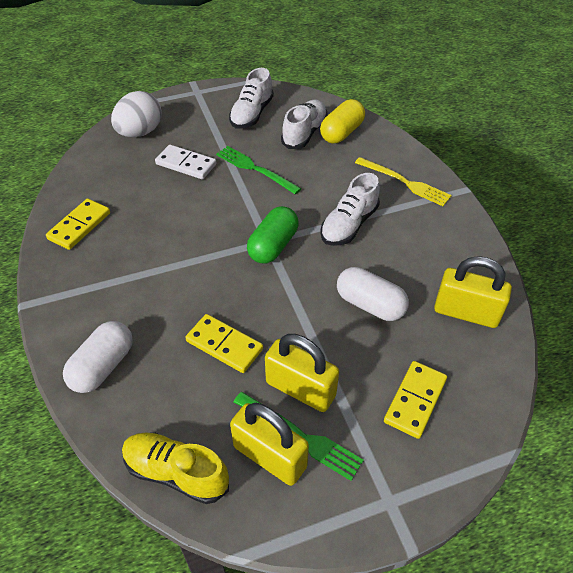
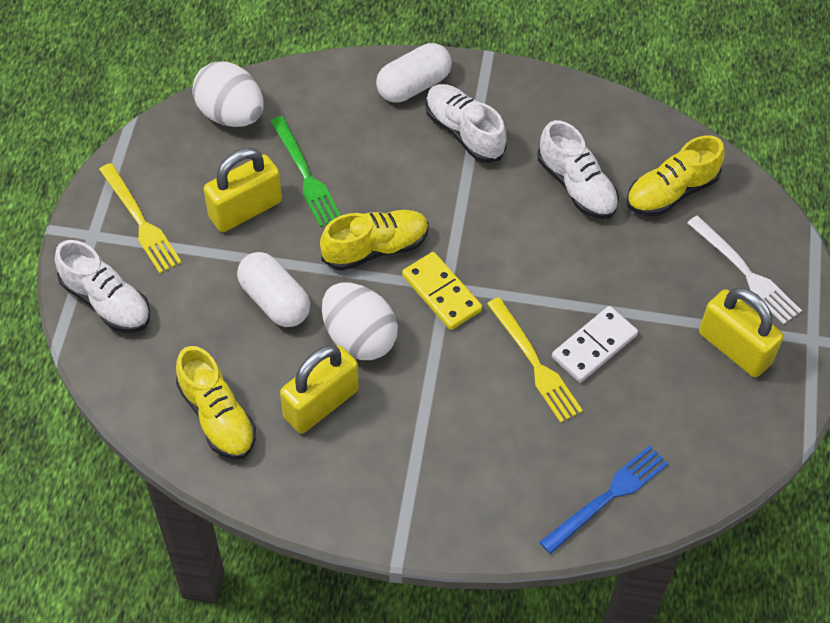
blue fork: 0 -> 1
green capsule: 1 -> 0
green fork: 2 -> 1
white egg: 1 -> 2
white fork: 0 -> 1
yellow capsule: 1 -> 0
yellow domino: 3 -> 1
yellow fork: 1 -> 2
yellow shoe: 1 -> 3

